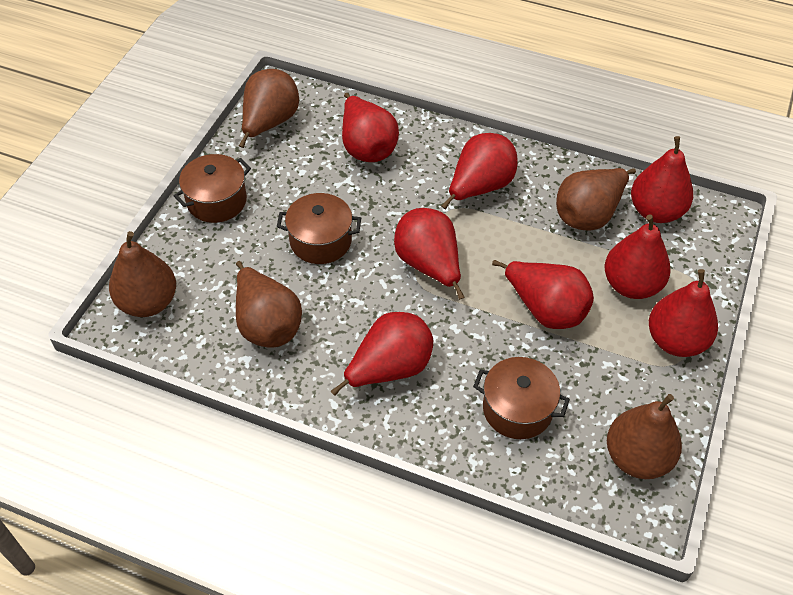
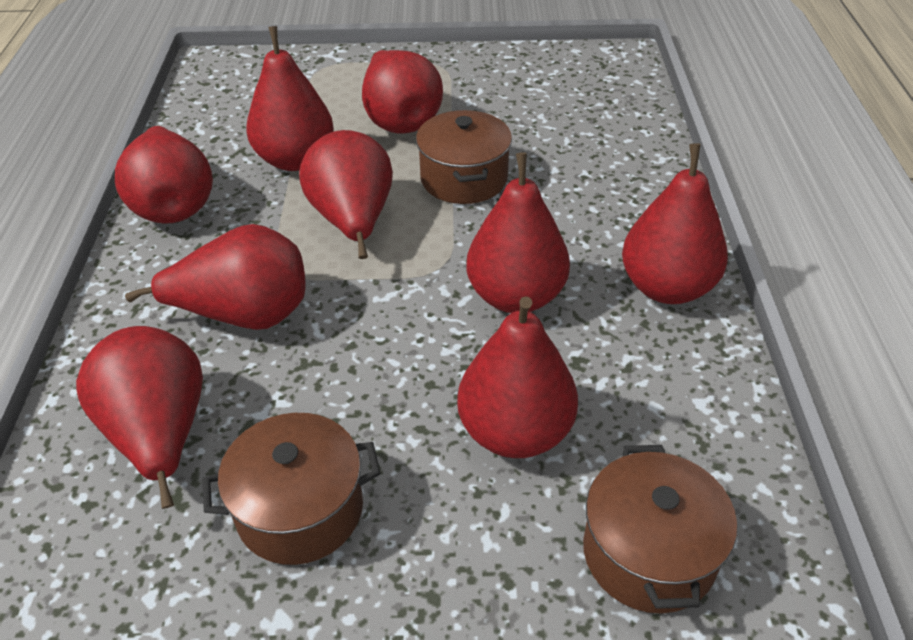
brown pear: 5 -> 0
red pear: 8 -> 9

